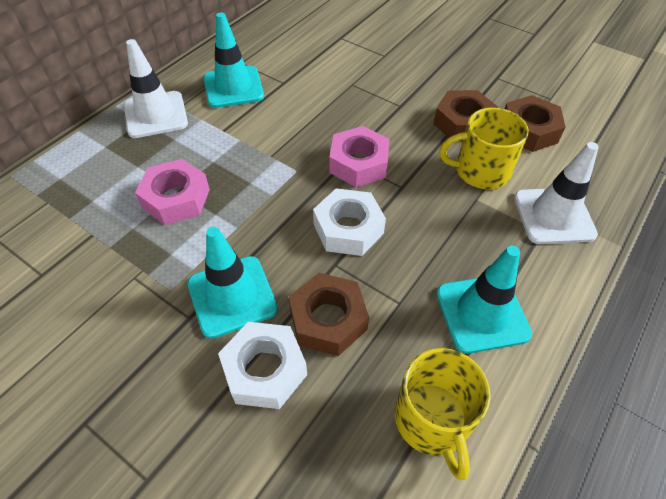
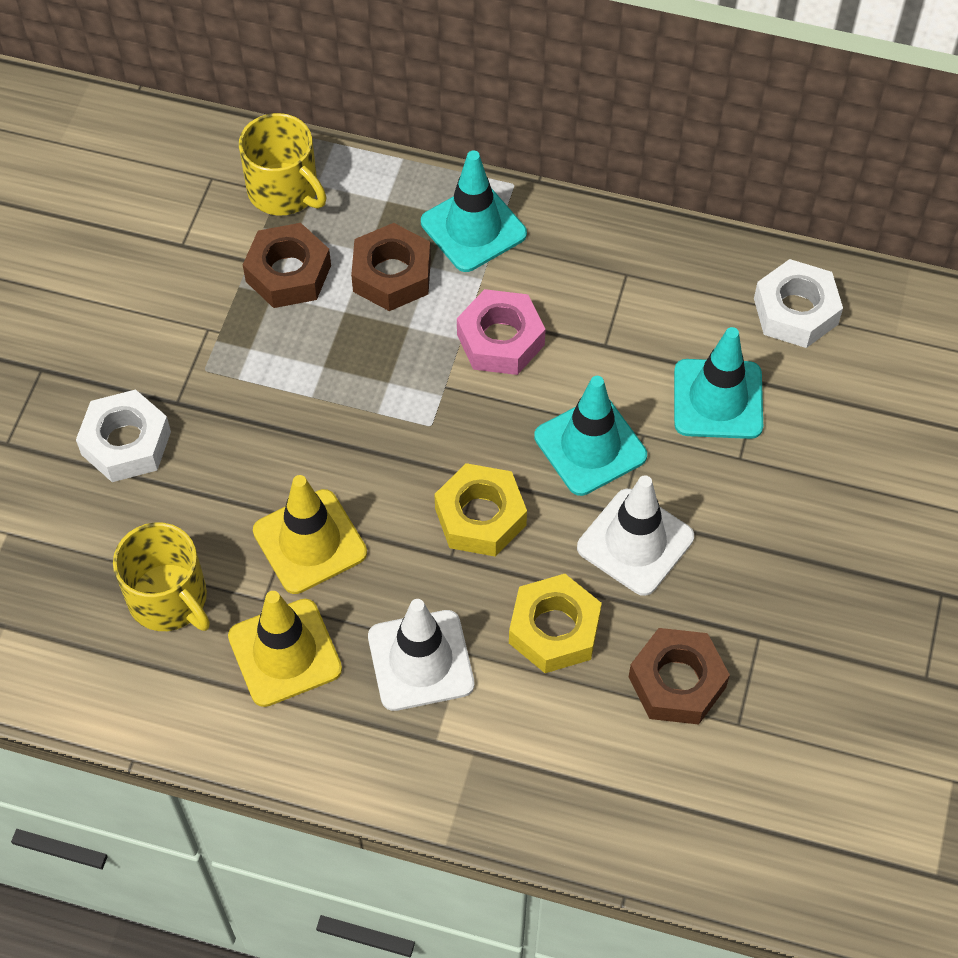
pink nut: 2 -> 1
yellow nut: 0 -> 2
yellow traffic cone: 0 -> 2

